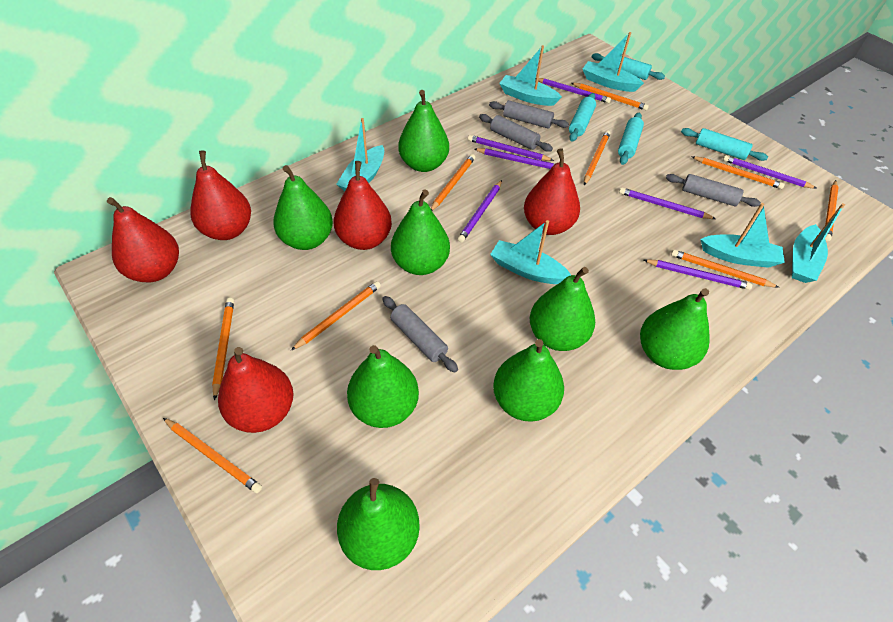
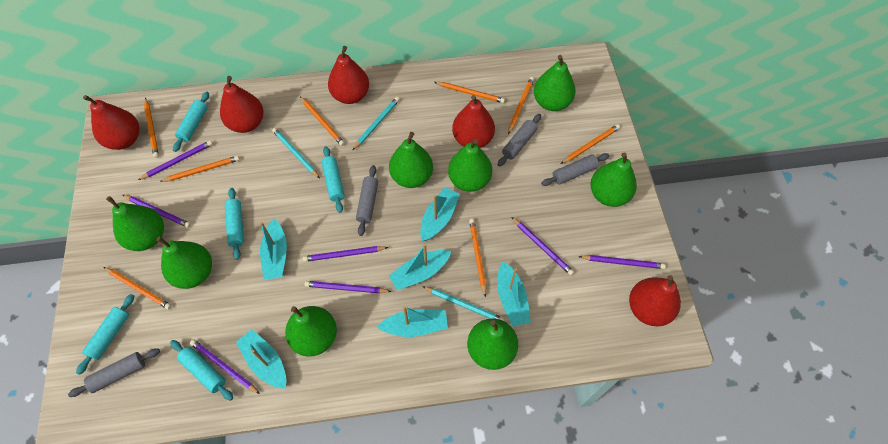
orange pencil: 9 -> 8
turquoise pencil: 0 -> 3
turquoise rolling pin: 4 -> 5

